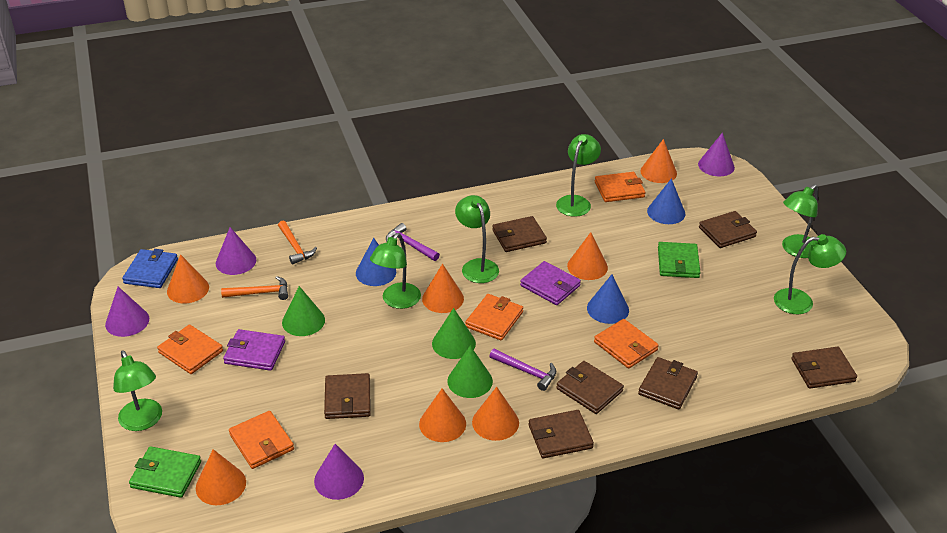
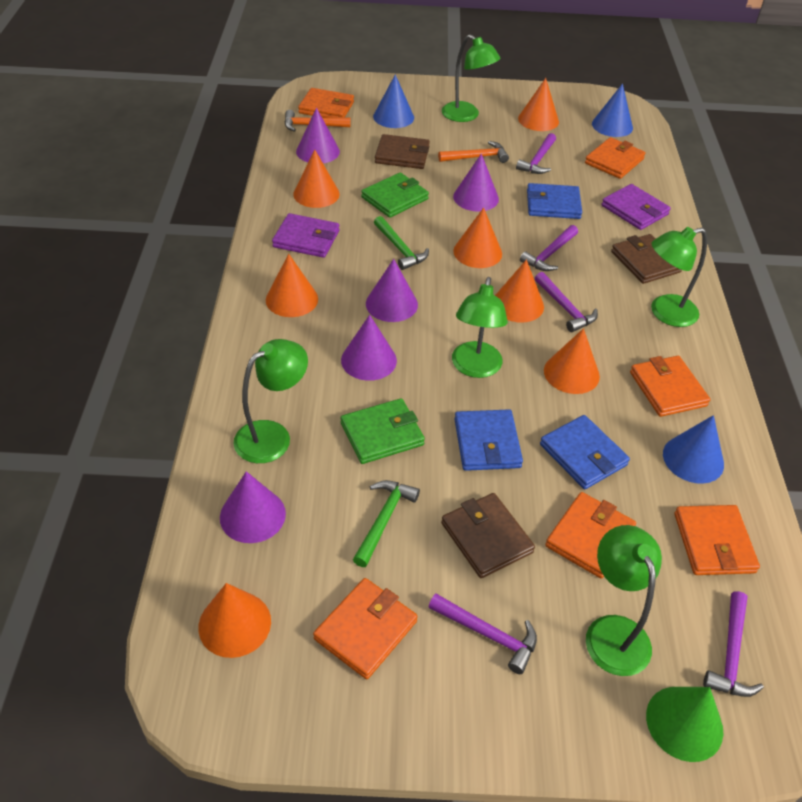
blue wallet: 1 -> 3
brown wallet: 7 -> 3
green cone: 3 -> 1
green hammer: 0 -> 2
green lamp: 6 -> 5
orange wallet: 5 -> 6
purple cone: 4 -> 5
purple hammer: 2 -> 5

